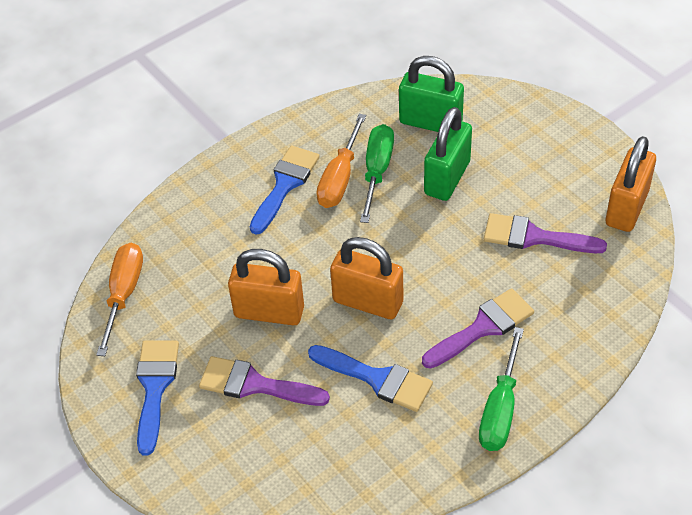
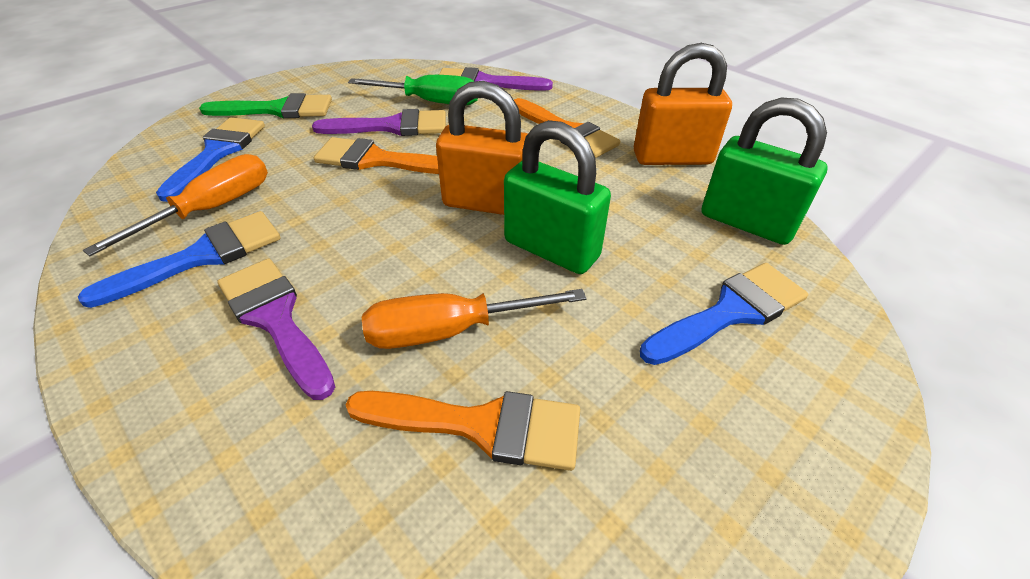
green brush: 0 -> 1
green screwdriver: 2 -> 1
orange brush: 0 -> 3
orange padlock: 3 -> 2

